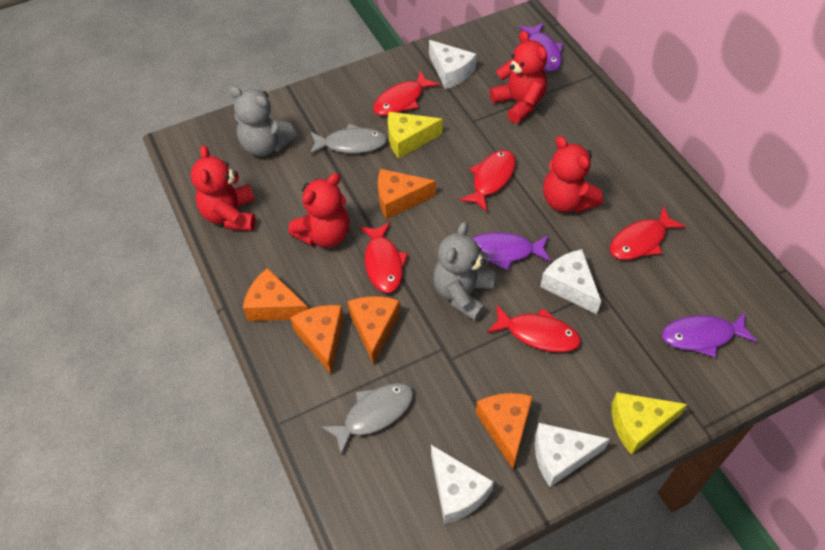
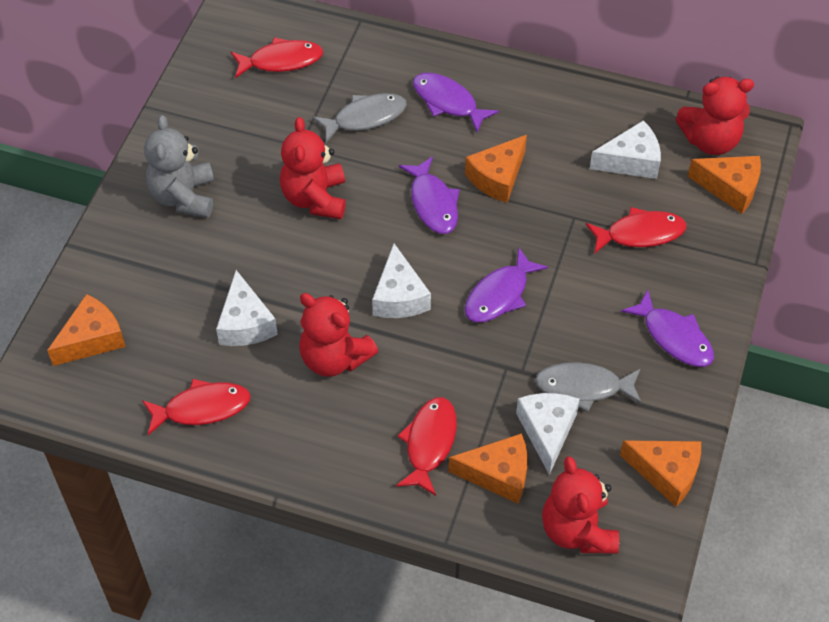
grey teddy bear: 2 -> 1
purple fish: 3 -> 4
red fish: 5 -> 4
yellow cheese: 2 -> 0

